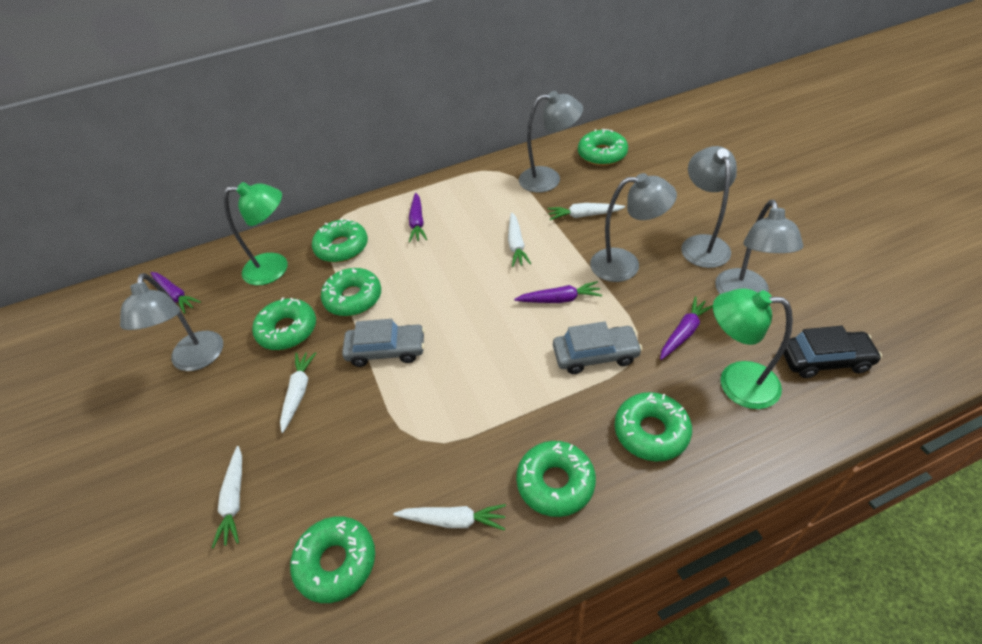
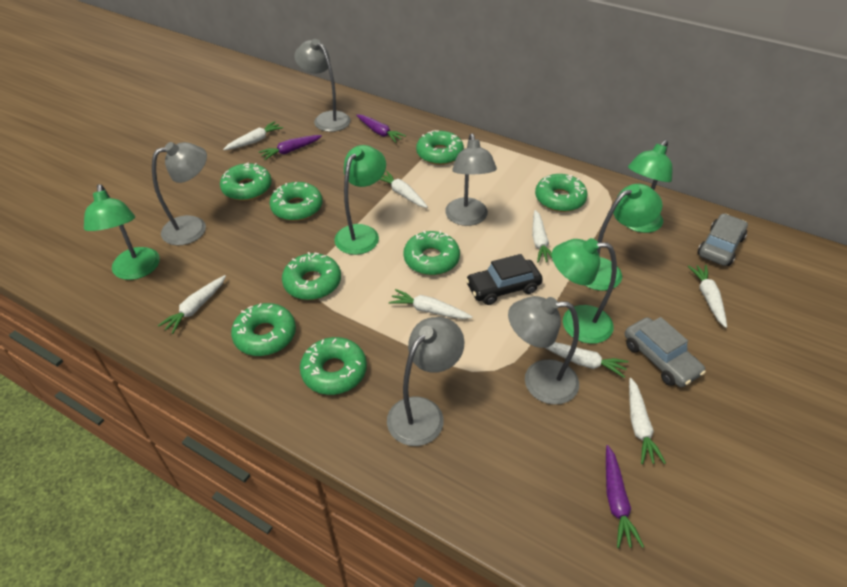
green donut: 7 -> 8
green lamp: 2 -> 5
purple carrot: 4 -> 3
white carrot: 5 -> 8

